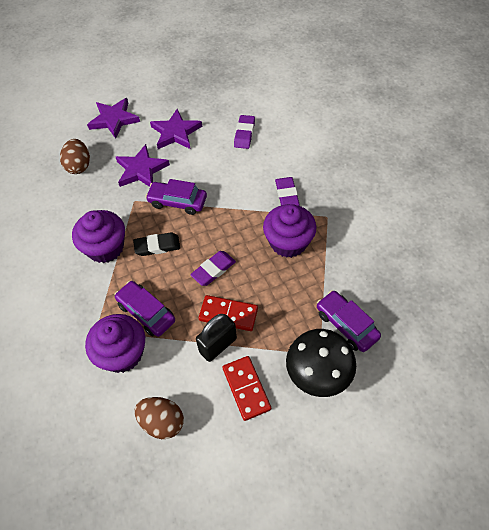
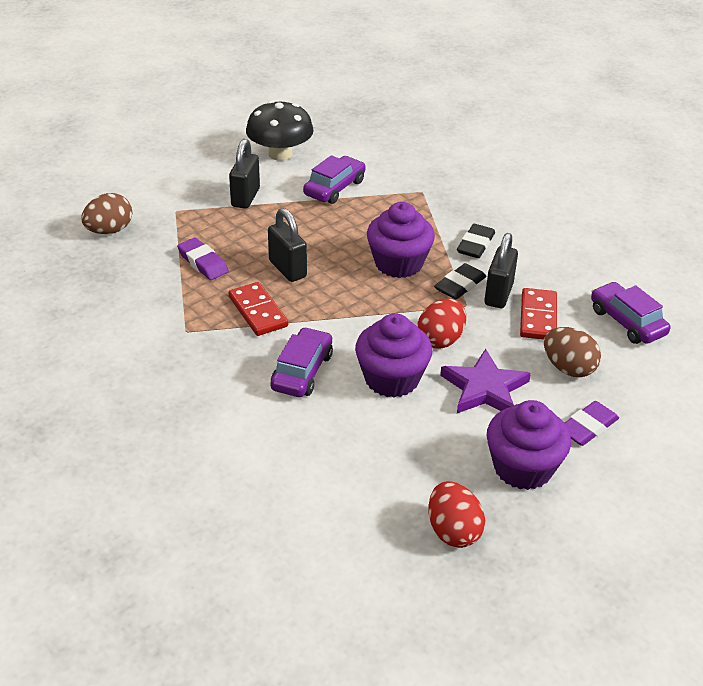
black eraser: 1 -> 2
black padlock: 1 -> 3
purple eraser: 3 -> 2
purple star: 3 -> 1
red egg: 0 -> 2

